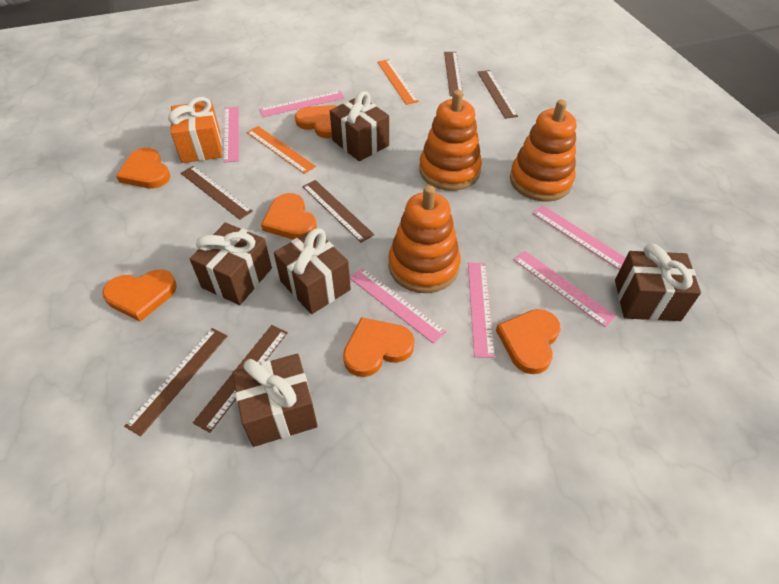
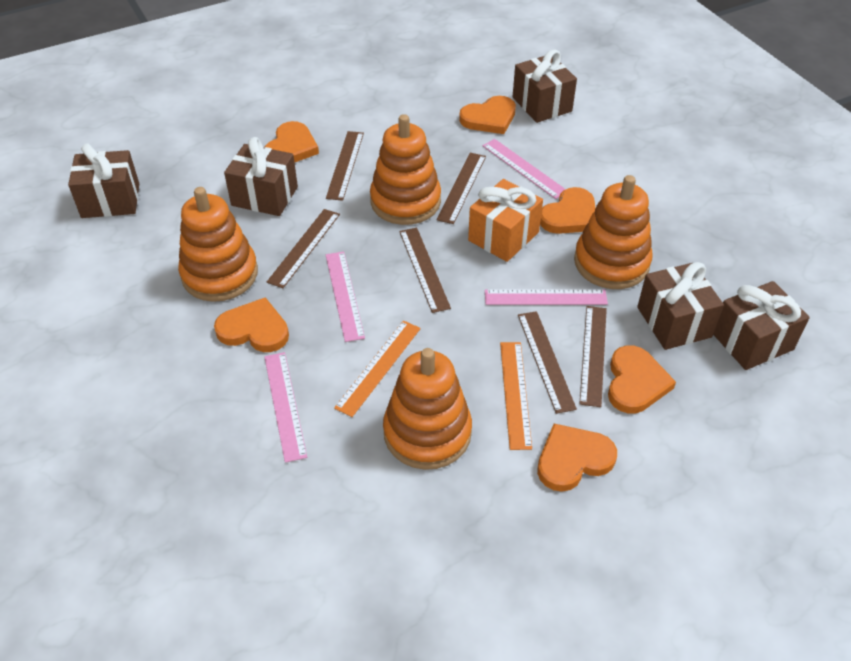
orange stacking toy: 3 -> 4
pink ruler: 6 -> 4

